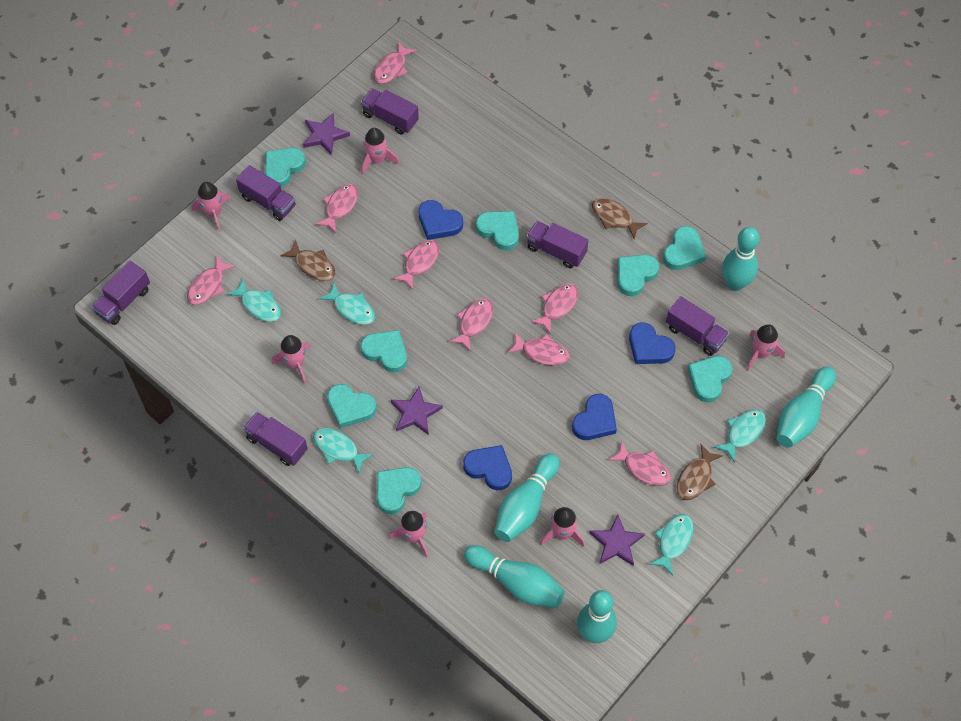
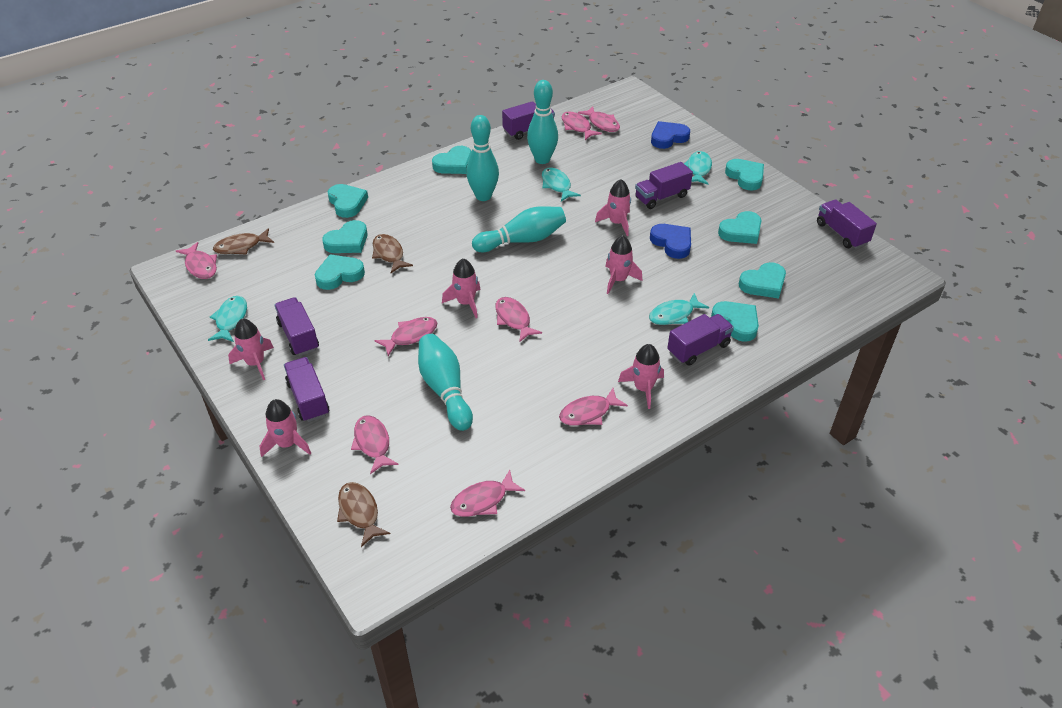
blue heart: 4 -> 2
purple star: 3 -> 0
turquoise bowling pin: 5 -> 4
turquoise fish: 5 -> 4

